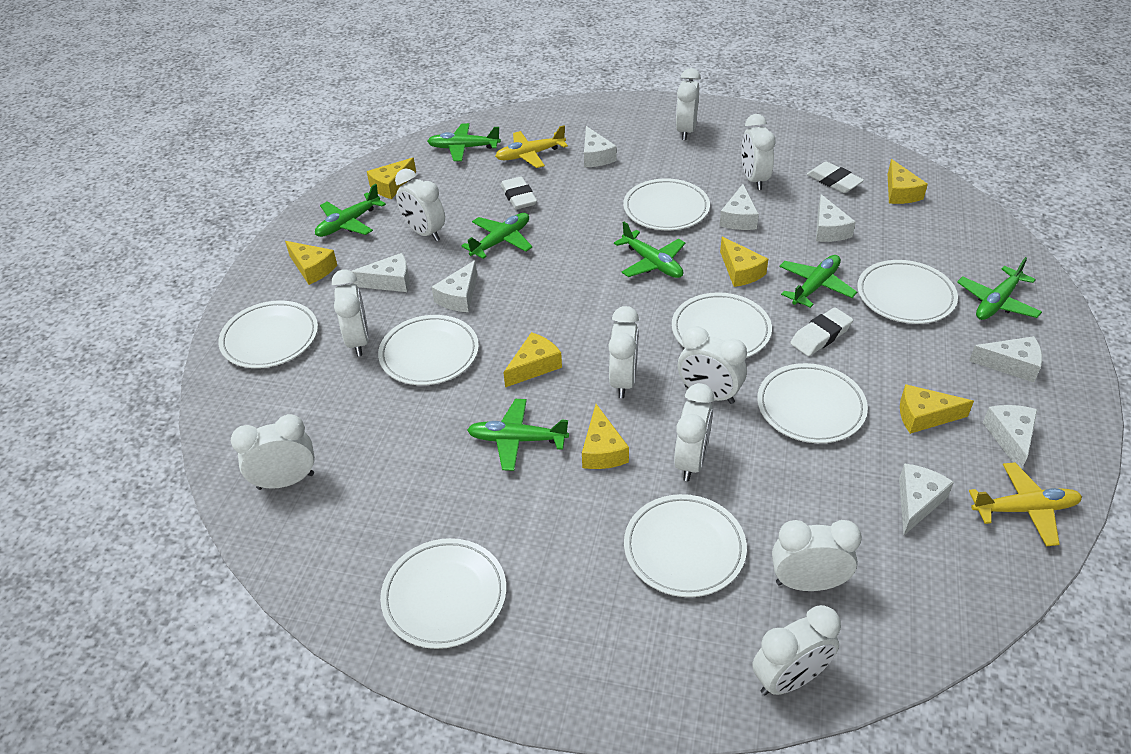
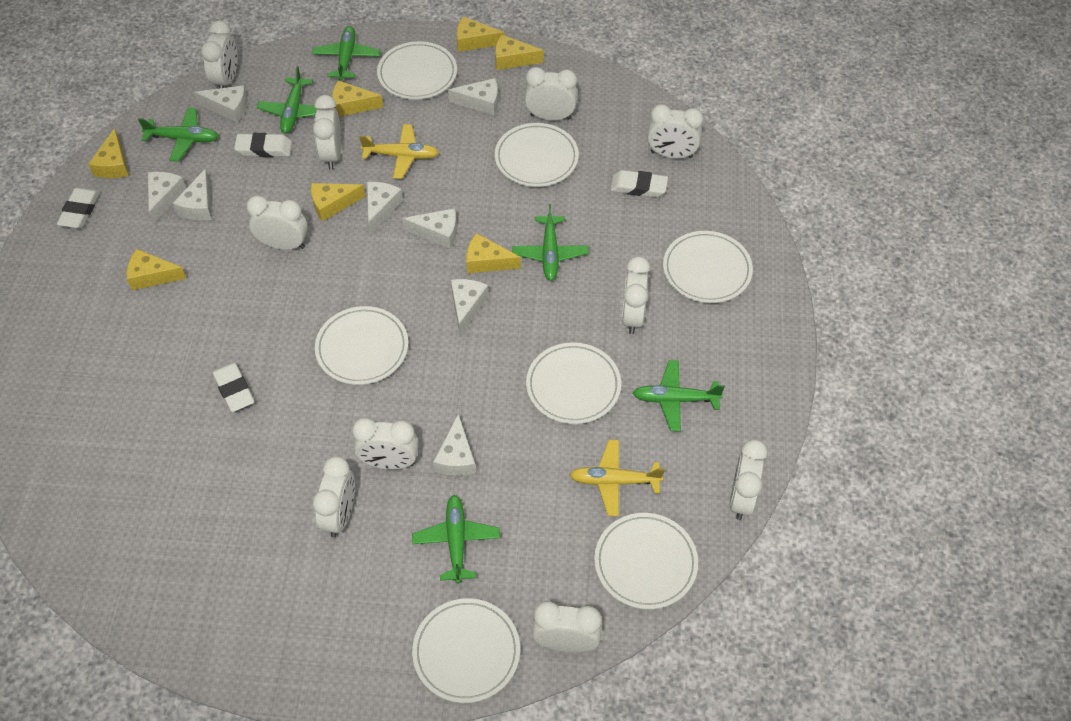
green plane: 7 -> 6
white eraser: 3 -> 4
white plate: 8 -> 7

